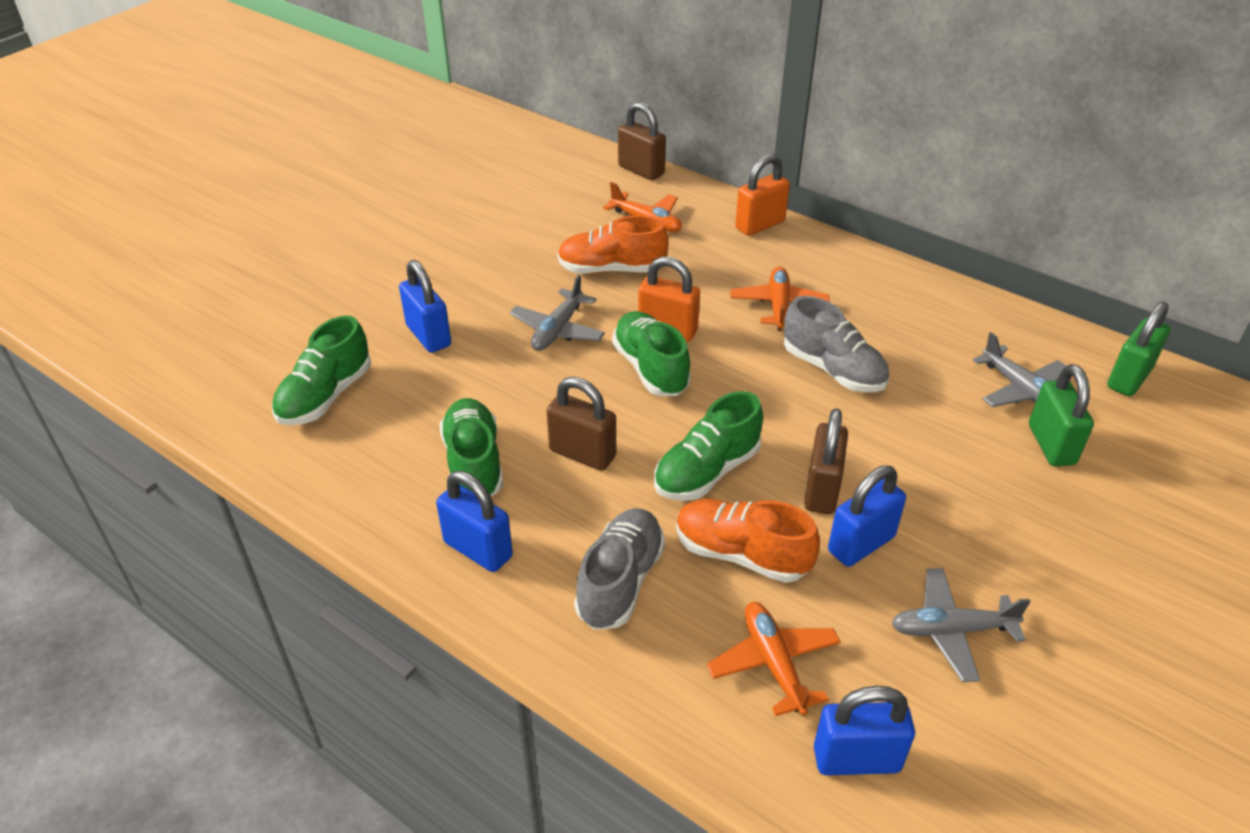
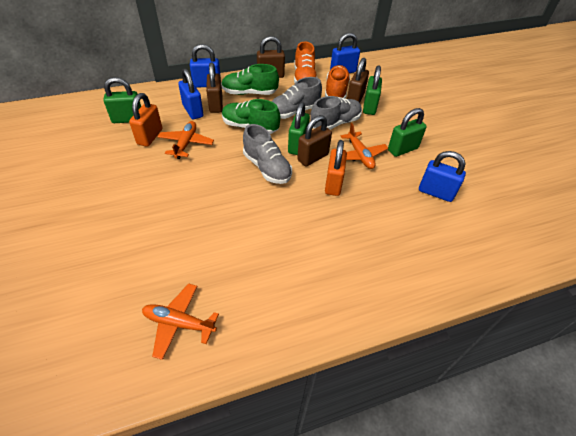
brown padlock: 3 -> 4
green padlock: 2 -> 4
green shoe: 4 -> 2
grey plane: 3 -> 0
grey shoe: 2 -> 3

